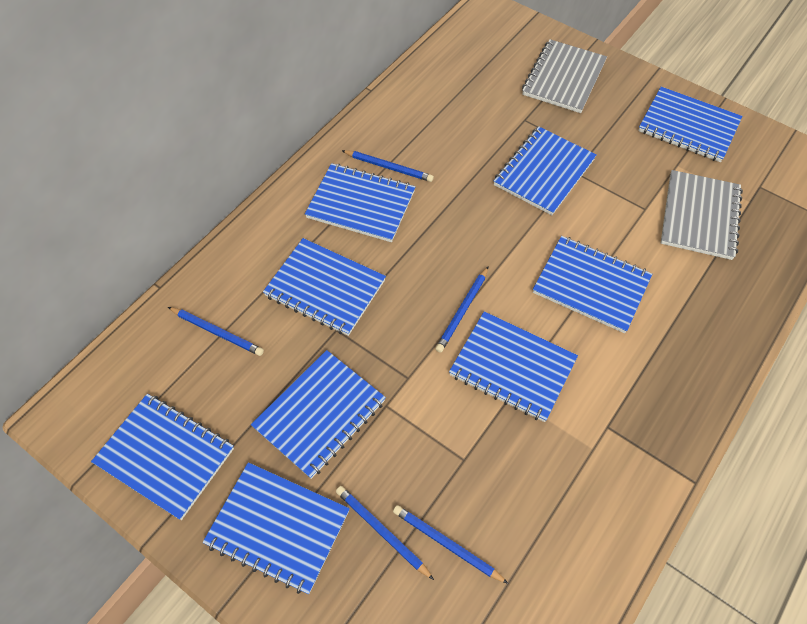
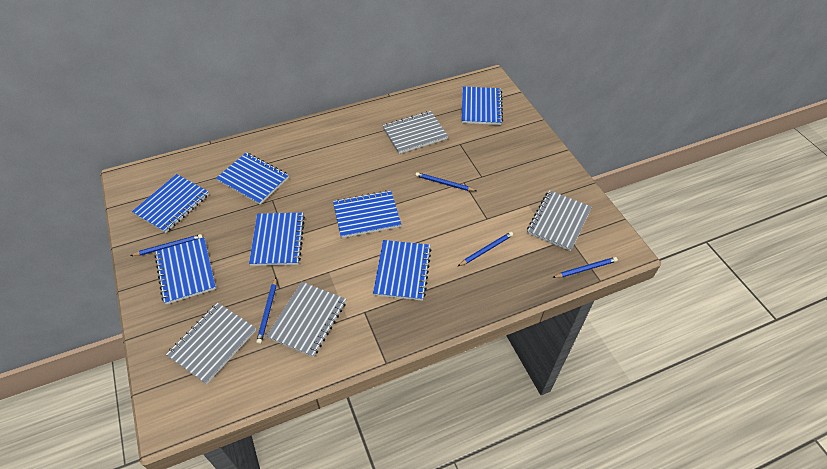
blue notebook: 9 -> 7
grey notebook: 2 -> 4

